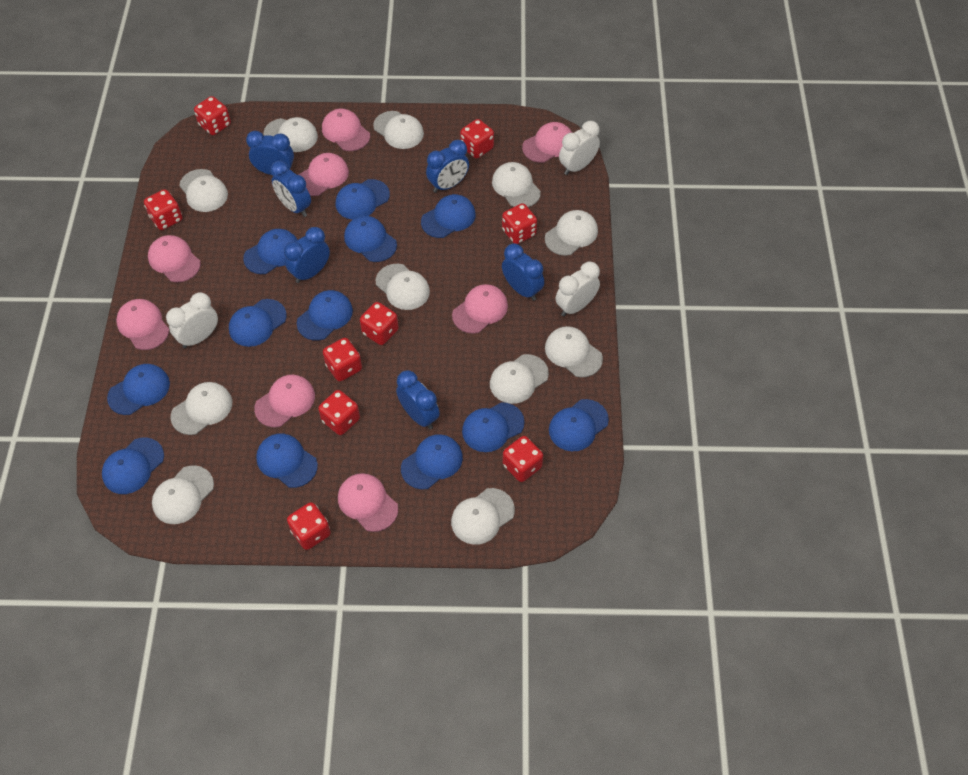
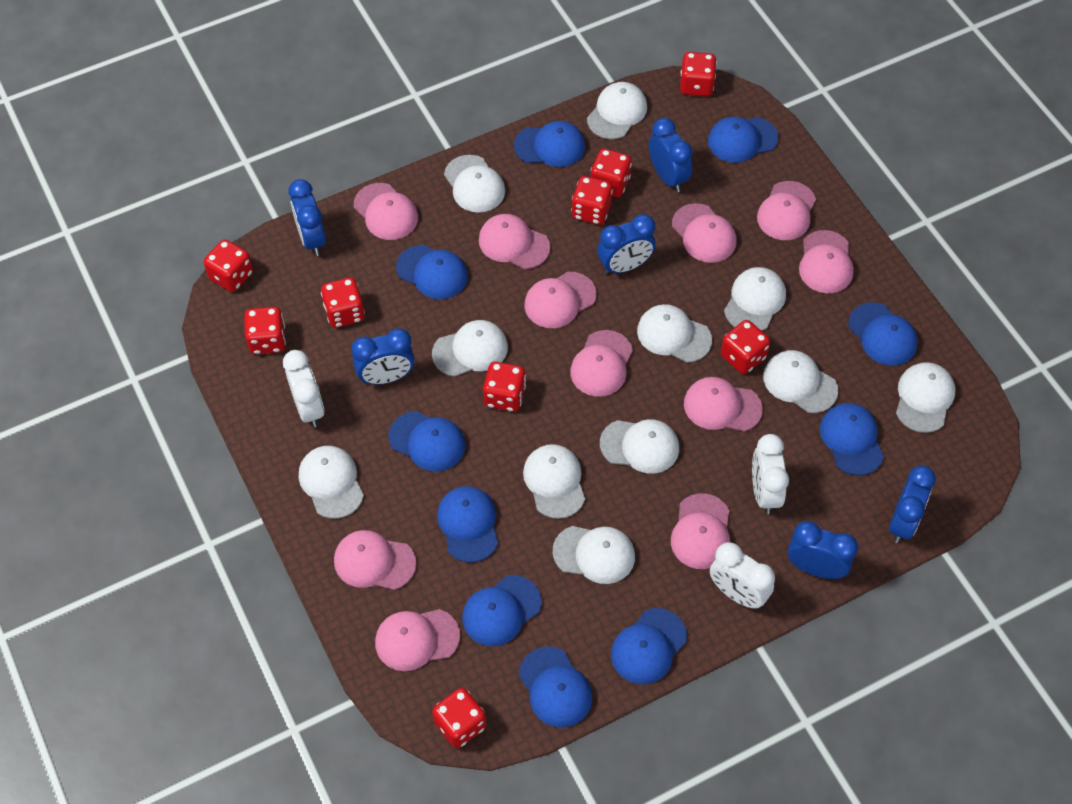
blue cap: 12 -> 10
pink cap: 8 -> 11

